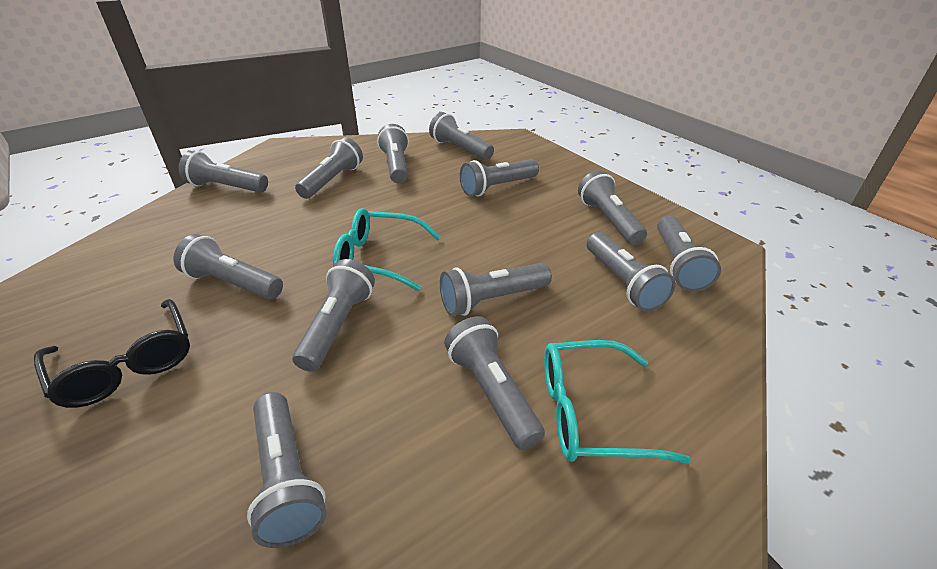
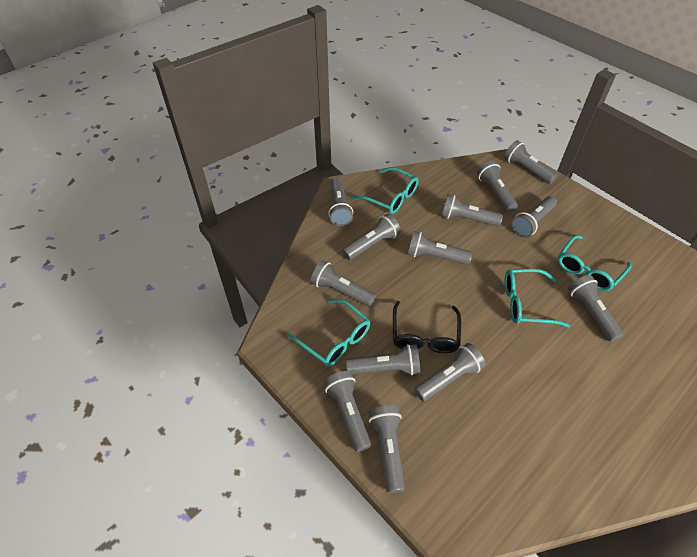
turquoise glasses: 2 -> 4

